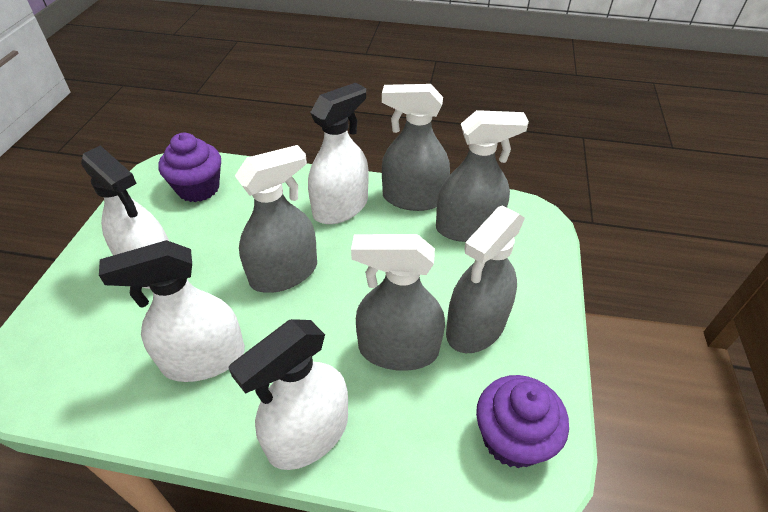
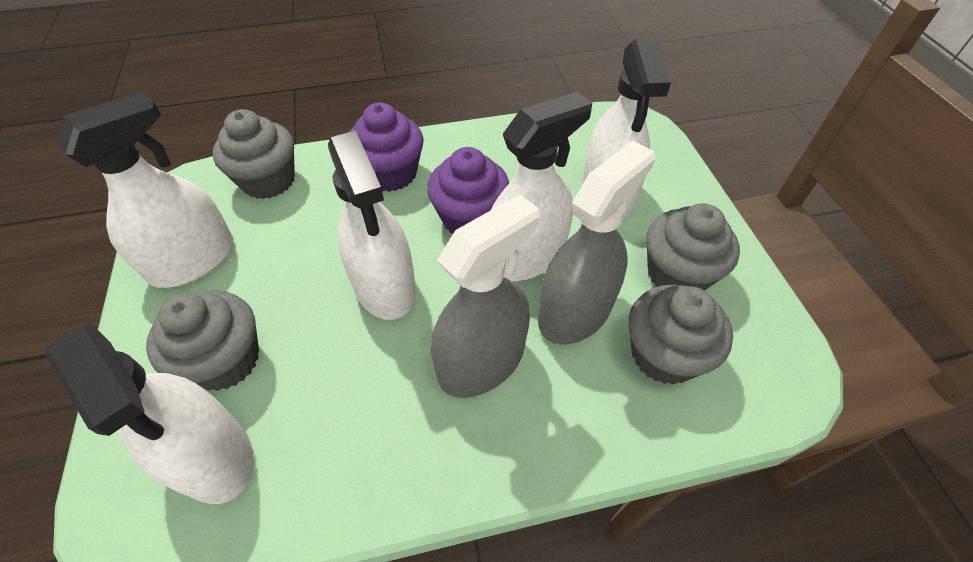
grey cupcake: 0 -> 4
grey spray bottle: 5 -> 2
white spray bottle: 4 -> 5

